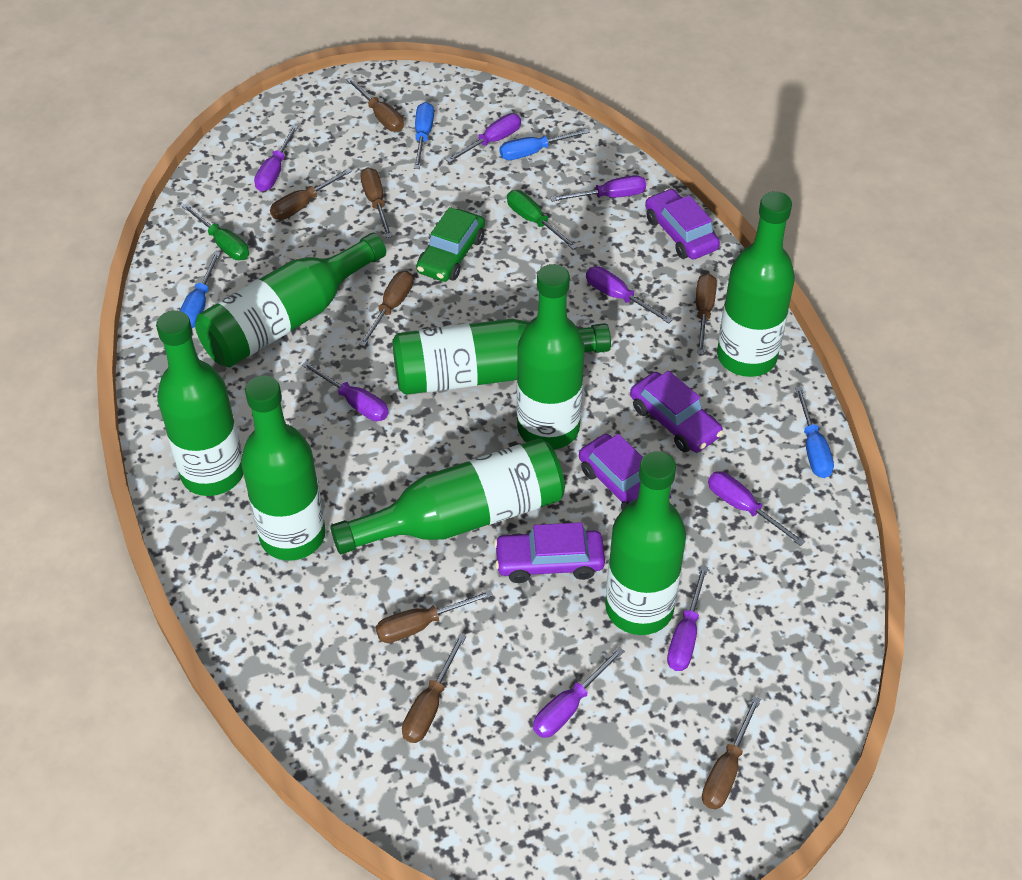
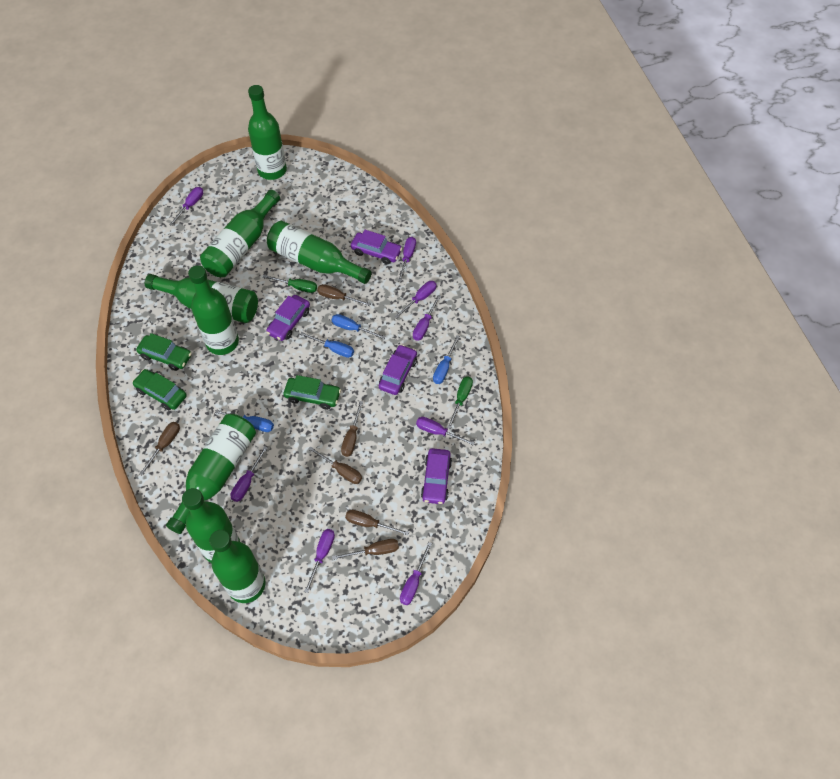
brown screwdriver: 8 -> 6
green car: 1 -> 3

